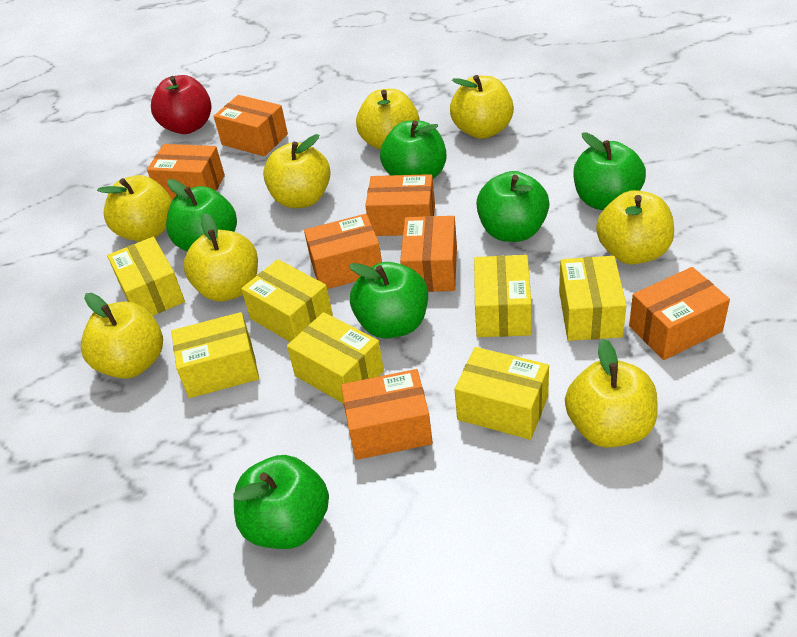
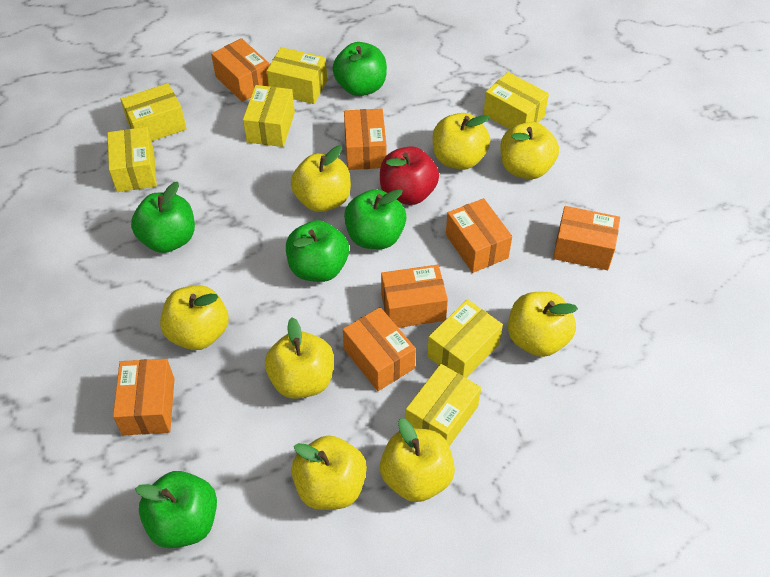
green apple: 6 -> 5

